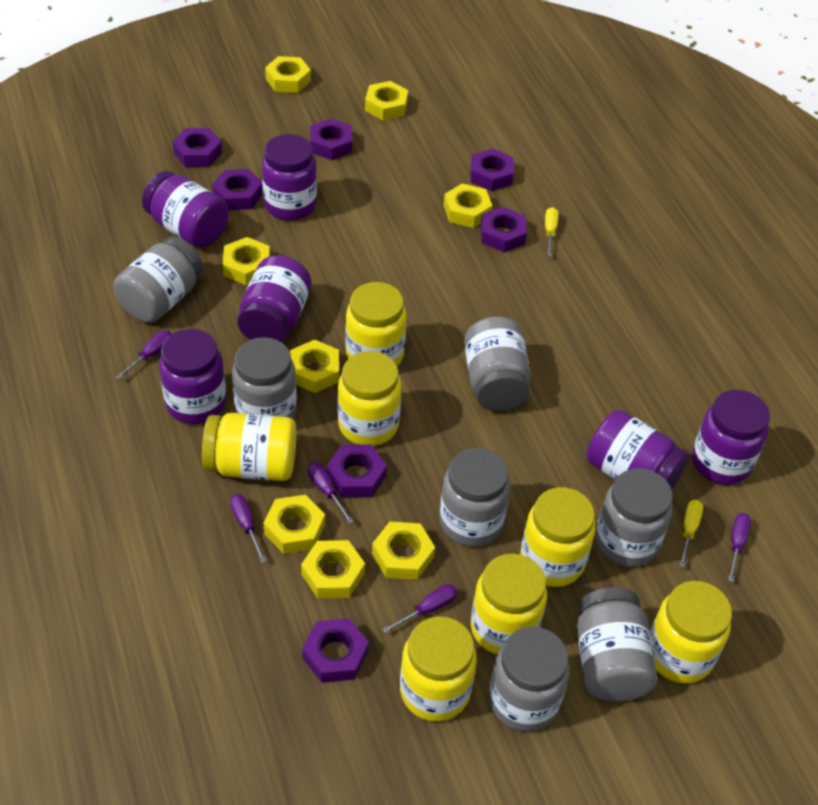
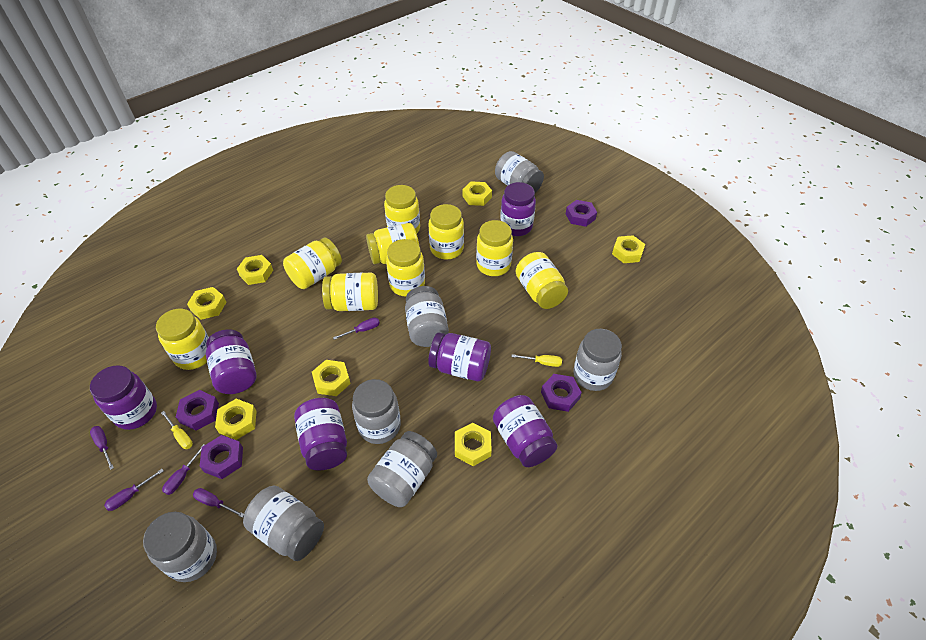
purple nut: 7 -> 4
yellow jar: 7 -> 9
yellow nut: 8 -> 7

